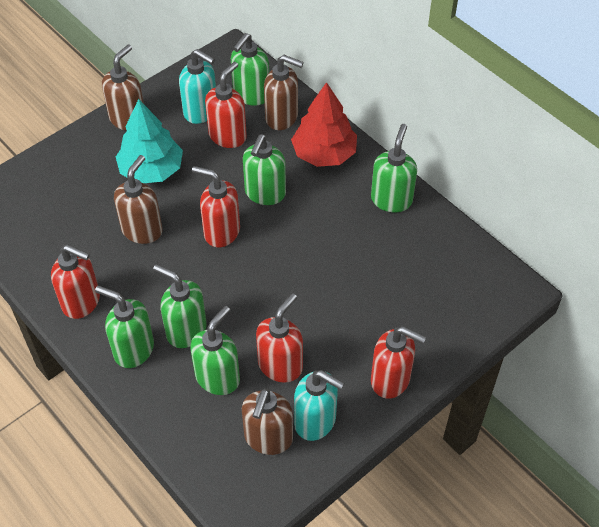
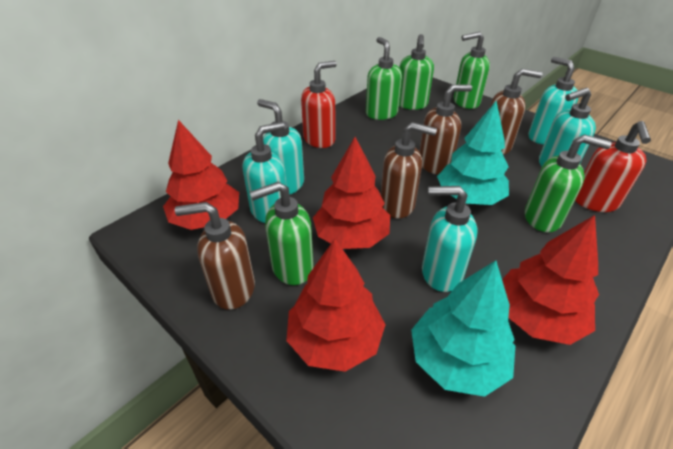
green soap dispenser: 6 -> 5
red soap dispenser: 5 -> 2
red tree: 1 -> 4
turquoise soap dispenser: 2 -> 5
turquoise tree: 1 -> 2

